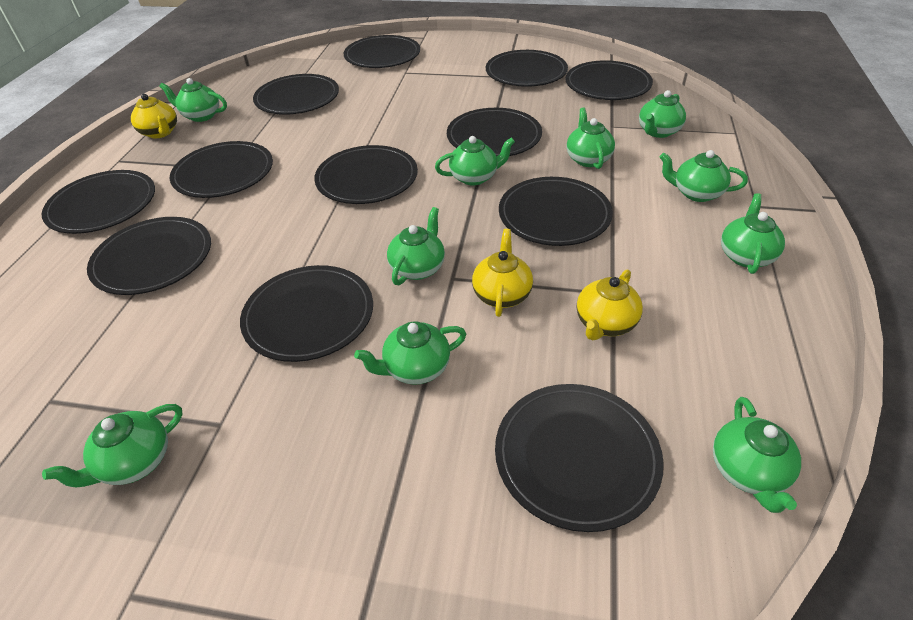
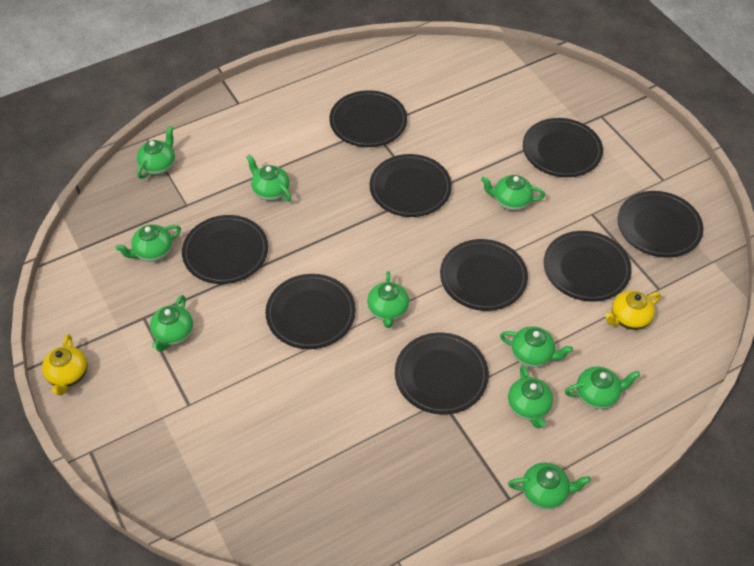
black plate: 12 -> 9
yellow teapot: 3 -> 2

